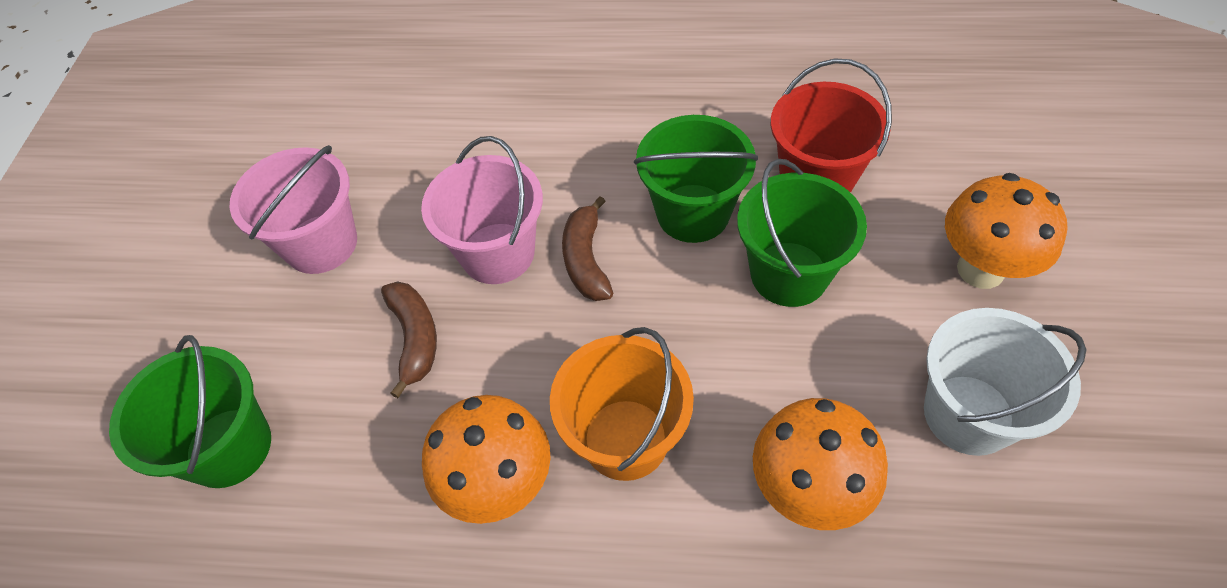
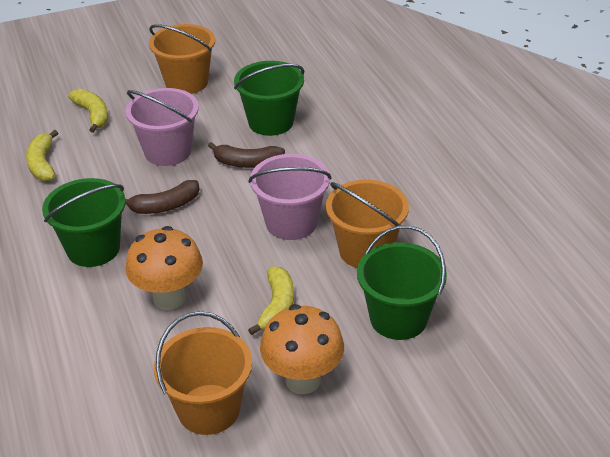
orange bucket: 1 -> 3
orange mushroom: 3 -> 2
red bucket: 1 -> 0
white bucket: 1 -> 0
yellow banana: 0 -> 3

